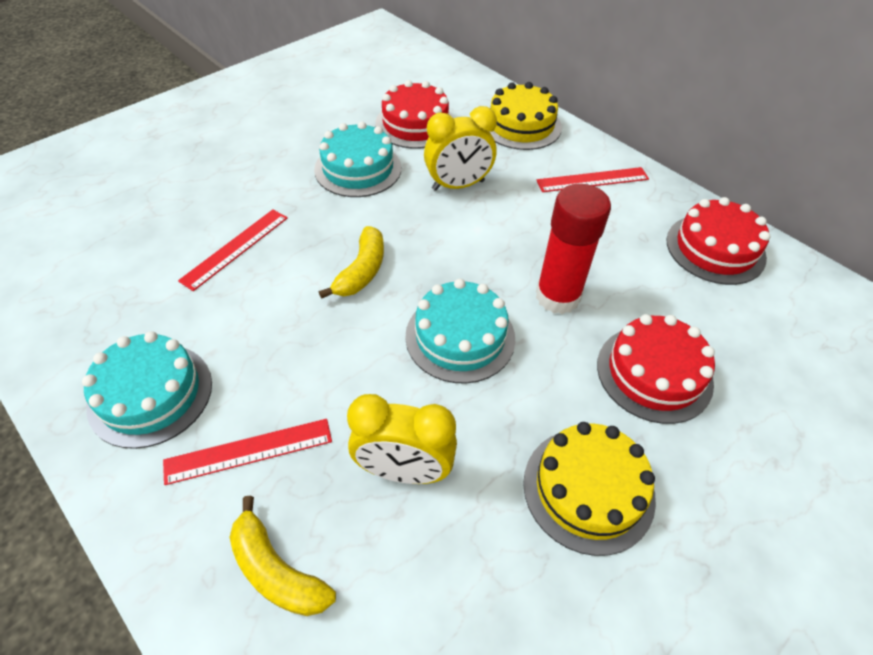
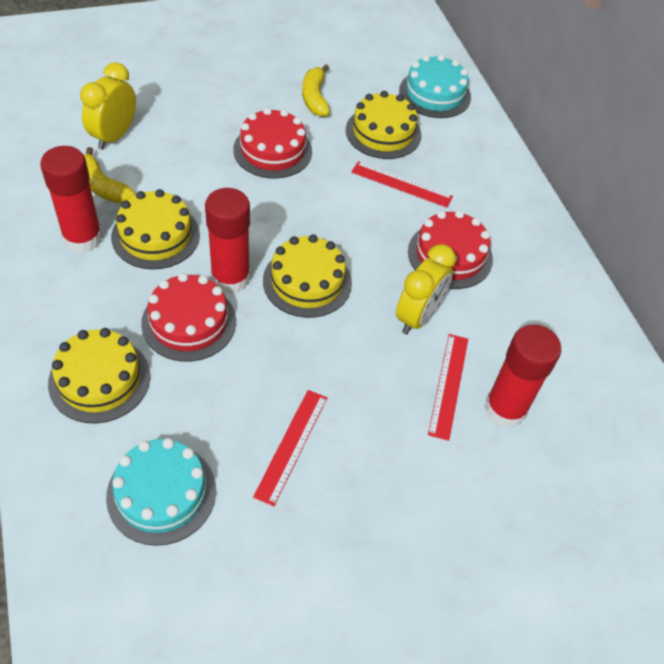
red glue stick: 1 -> 3
turquoise cake: 3 -> 2
yellow cake: 2 -> 4

